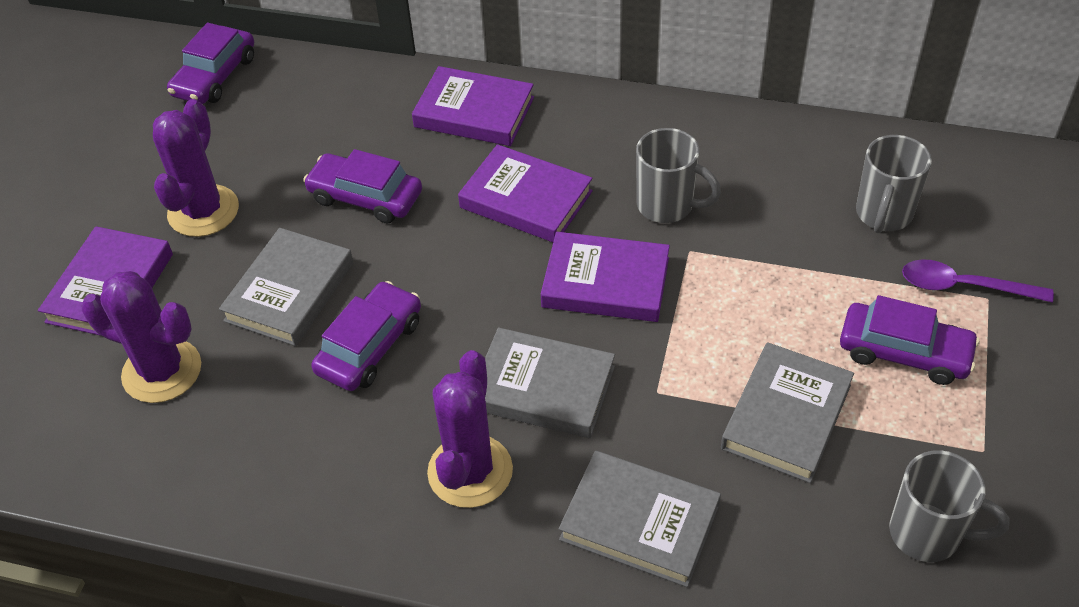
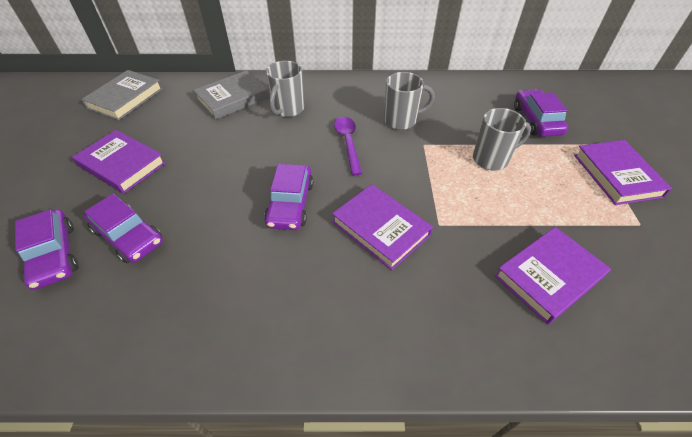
grey book: 4 -> 2
purple cactus: 3 -> 0

